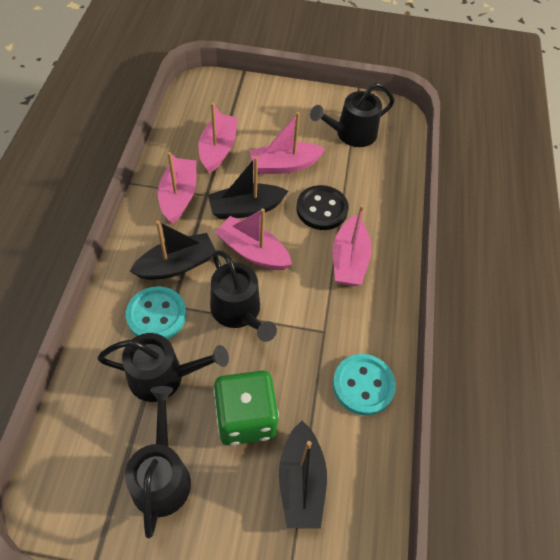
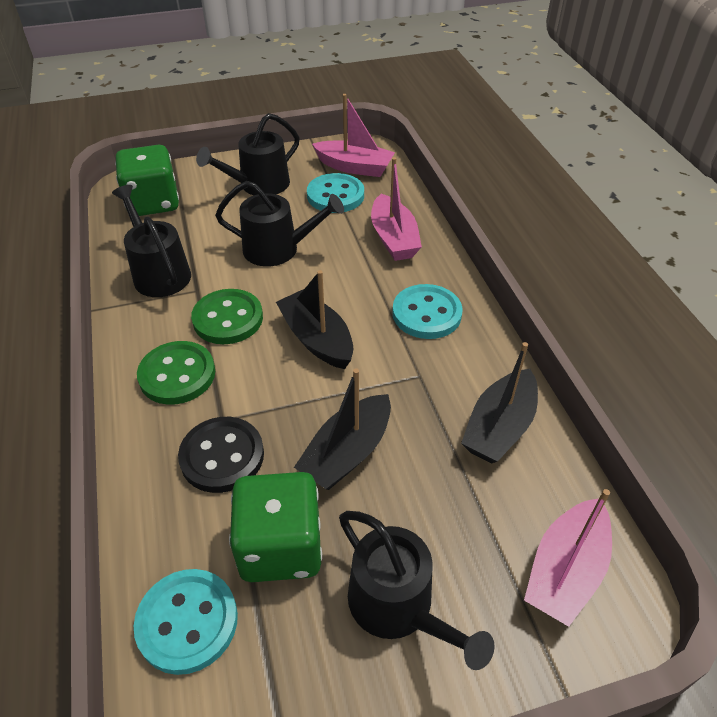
green button: 0 -> 2
green dice: 1 -> 2
pink boat: 5 -> 3
turquoise button: 2 -> 3

